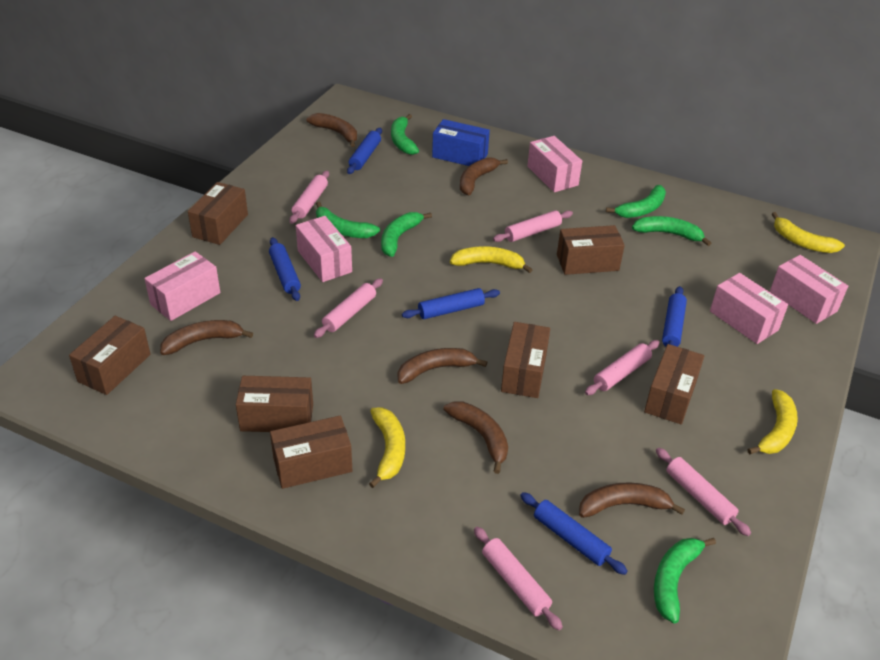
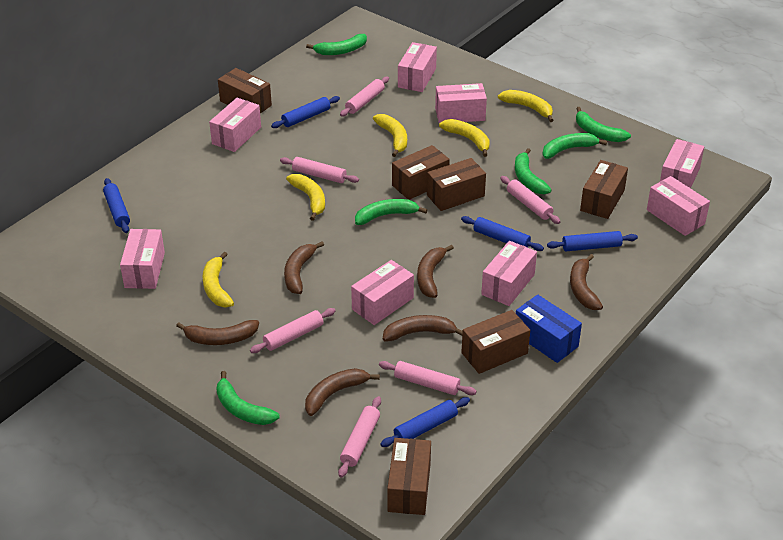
brown box: 7 -> 6
pink box: 5 -> 8
yellow banana: 4 -> 5

